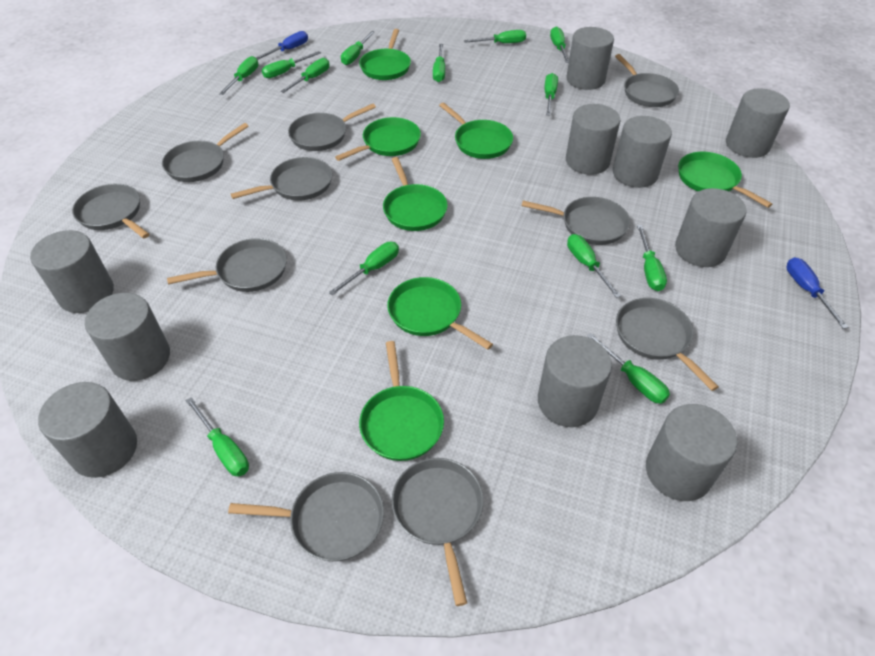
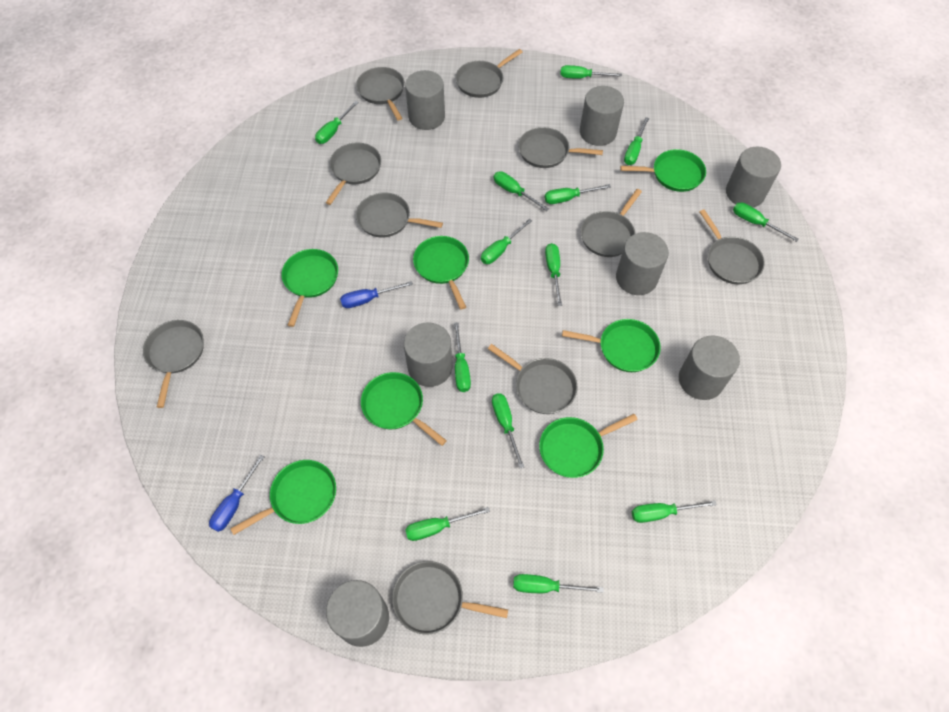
grey cylinder: 10 -> 7

